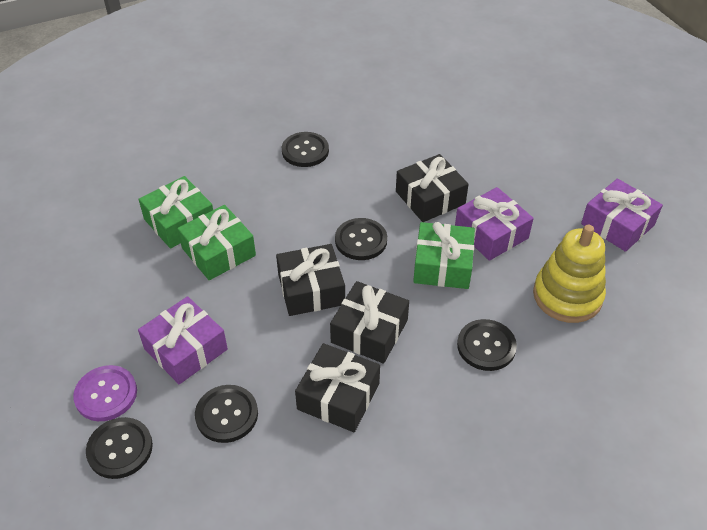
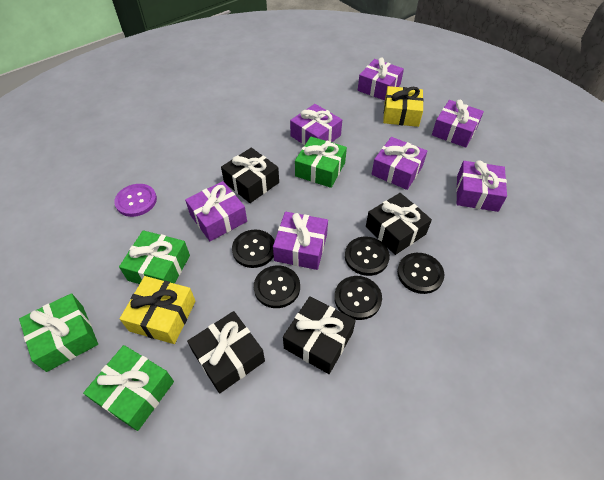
green gift: 3 -> 4
purple gift: 3 -> 7
yellow gift: 0 -> 2
yellow stacking toy: 1 -> 0

